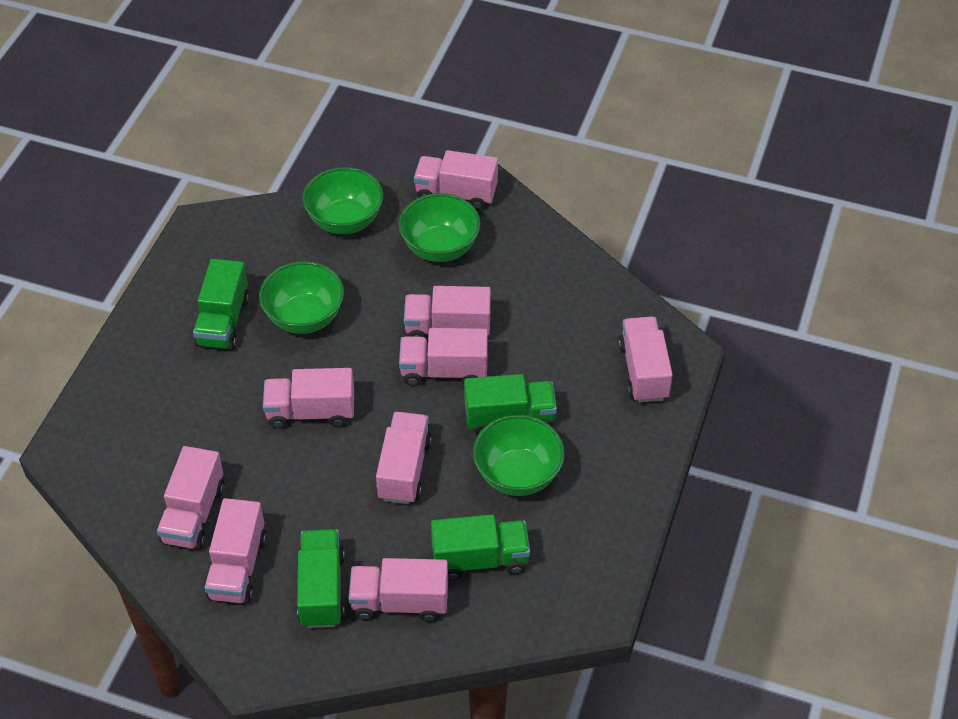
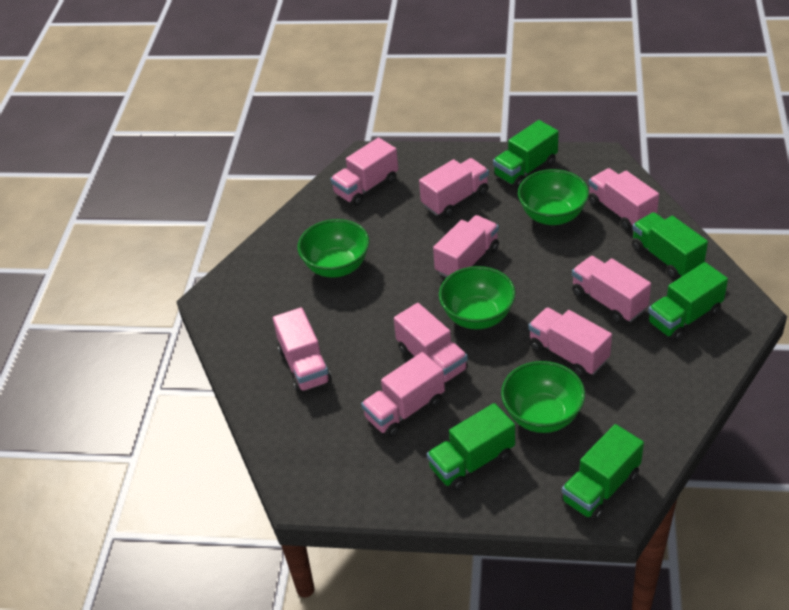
green truck: 4 -> 5

